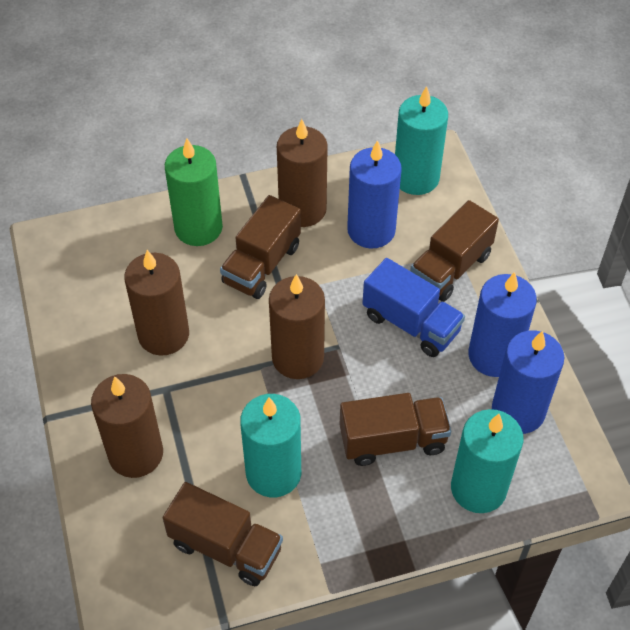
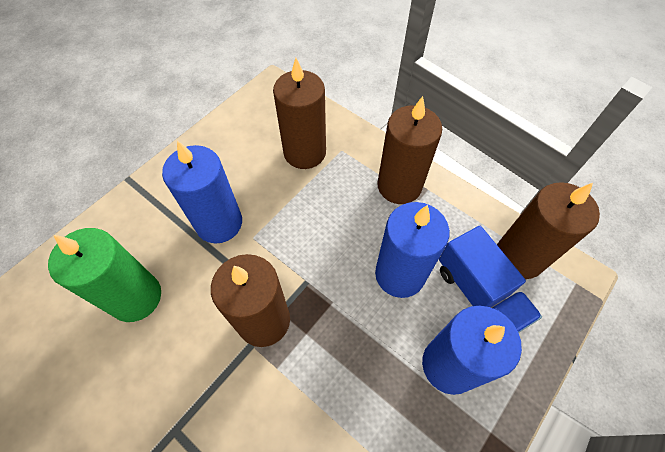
brown truck: 4 -> 0
turquoise candle: 3 -> 0

